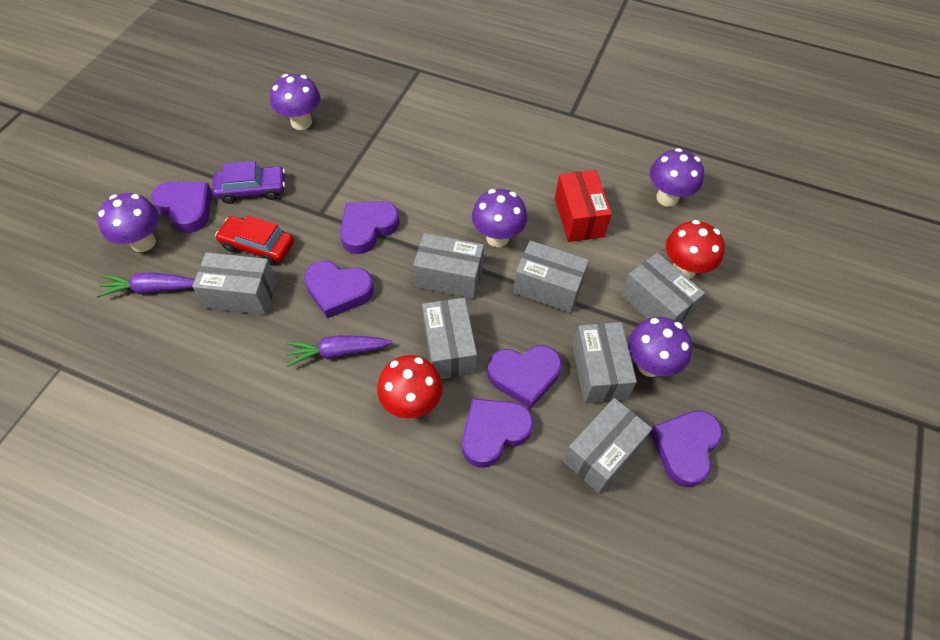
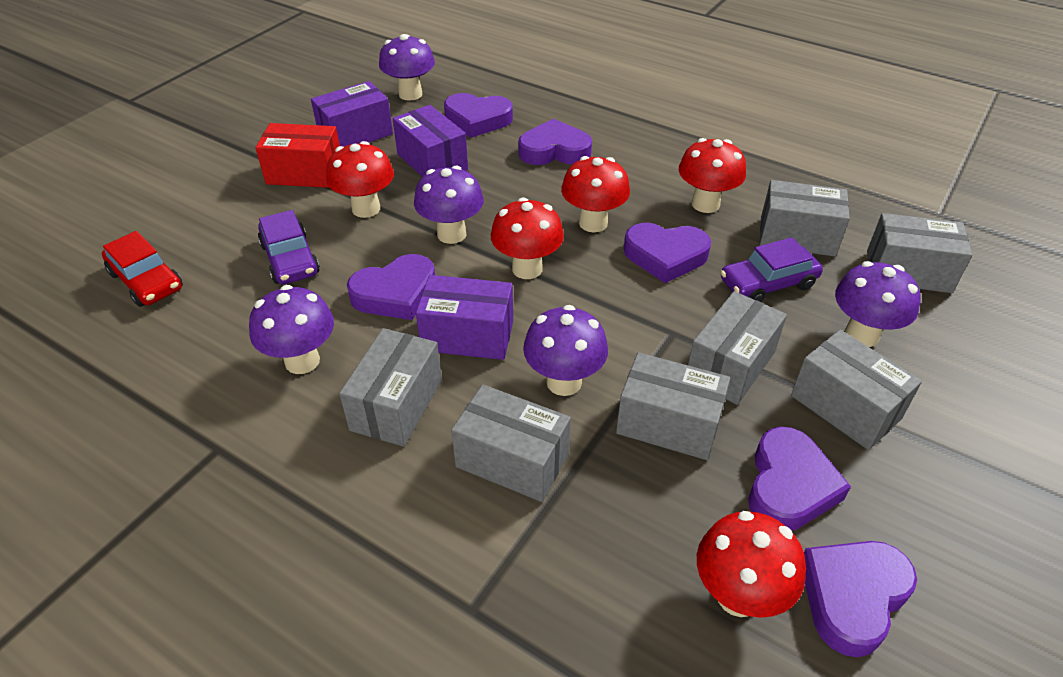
purple box: 0 -> 3
purple car: 1 -> 2
purple carrot: 2 -> 0
red mushroom: 2 -> 5

